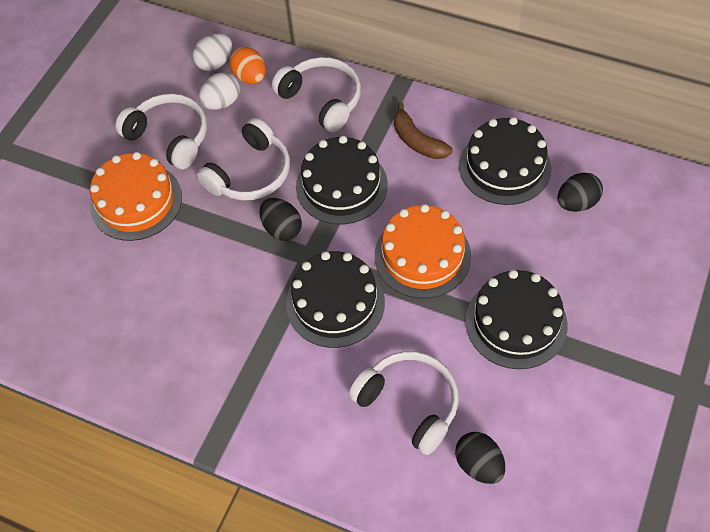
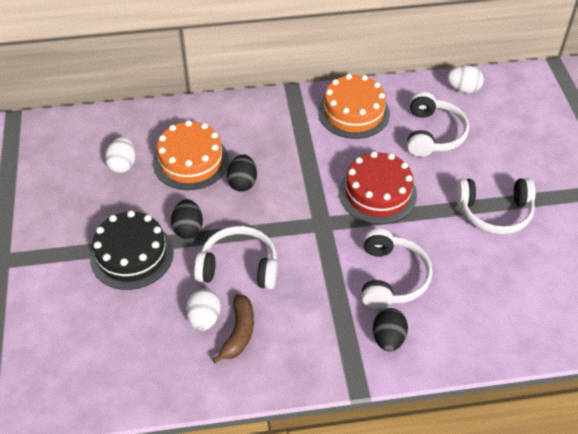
black cake: 4 -> 1
orange egg: 1 -> 0
red cake: 0 -> 1
white egg: 2 -> 3

